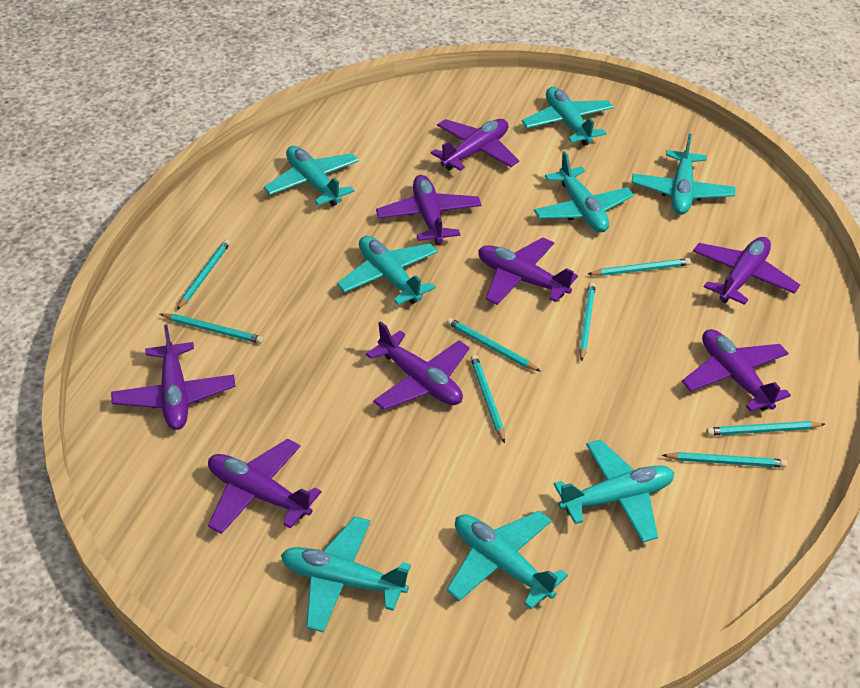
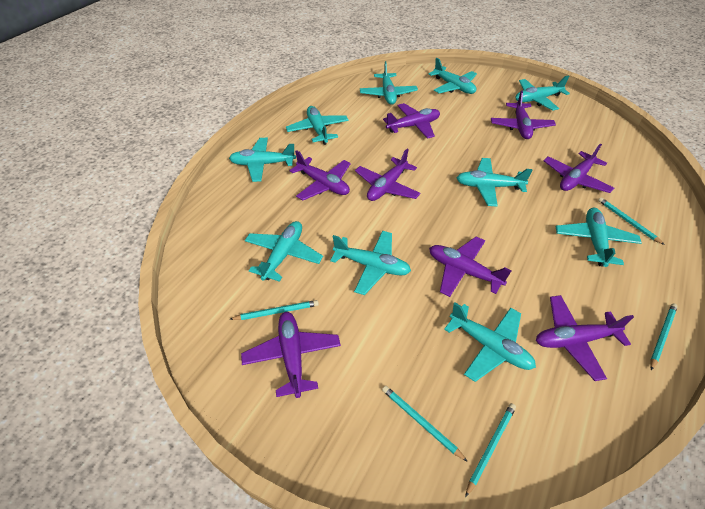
turquoise pencil: 8 -> 5
turquoise plane: 8 -> 10

